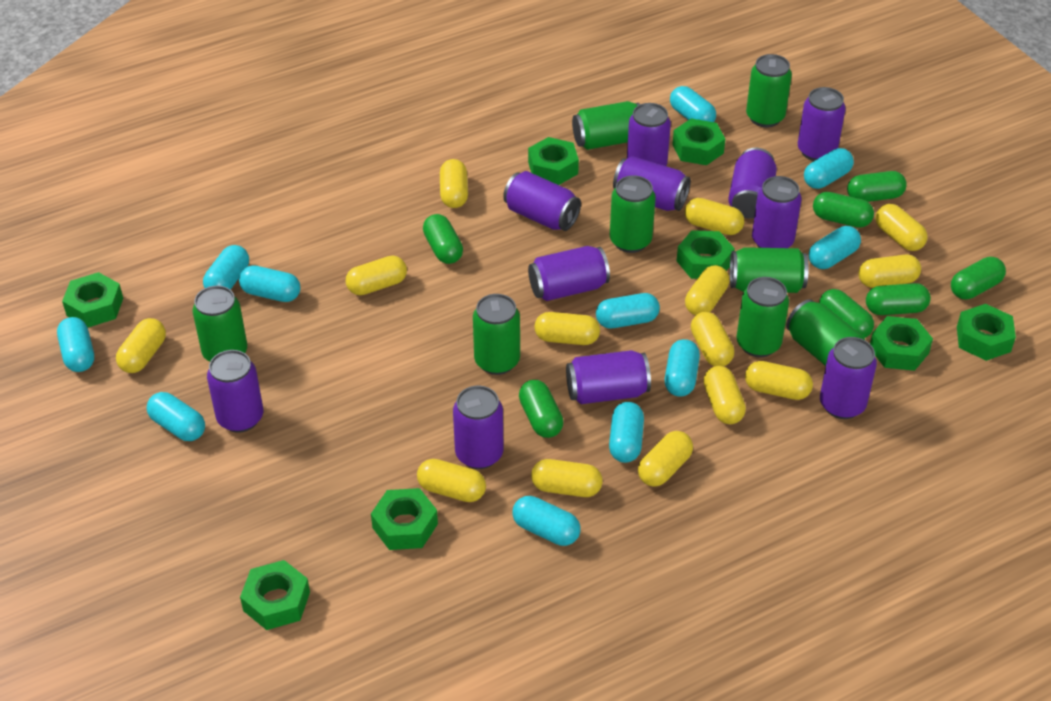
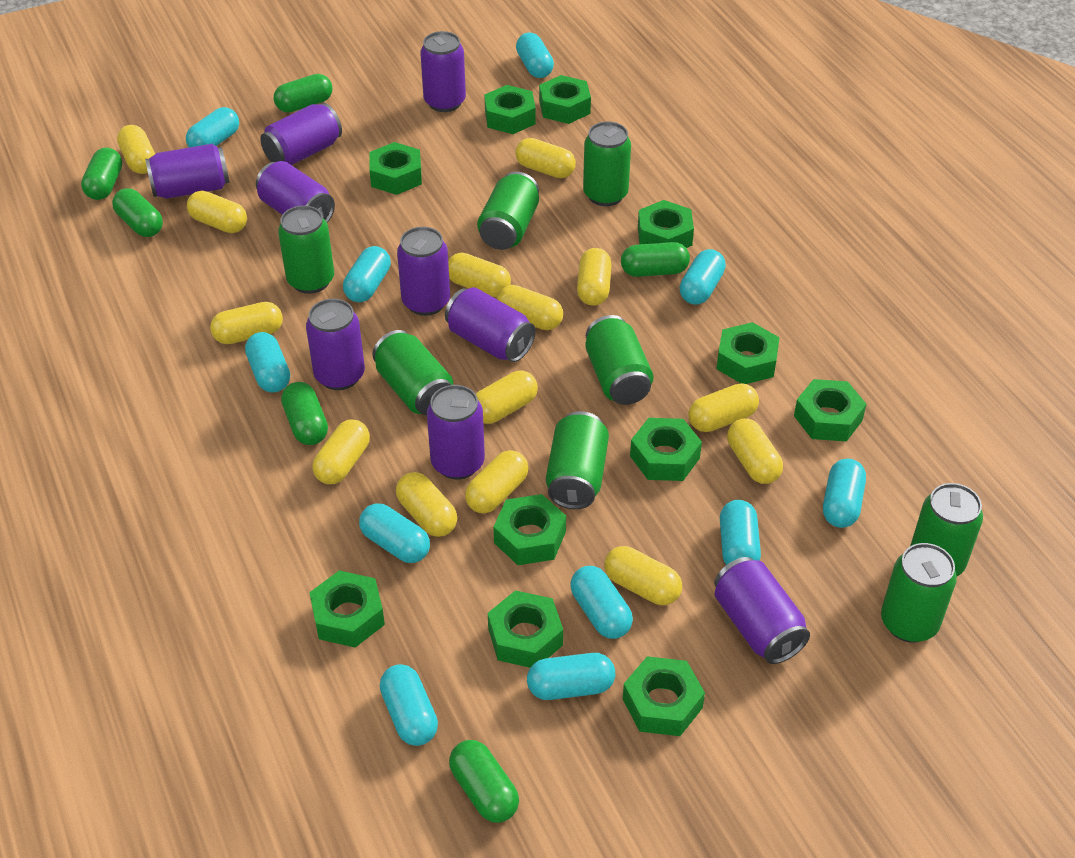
green capsule: 7 -> 6
green nut: 8 -> 11
purple can: 11 -> 9

